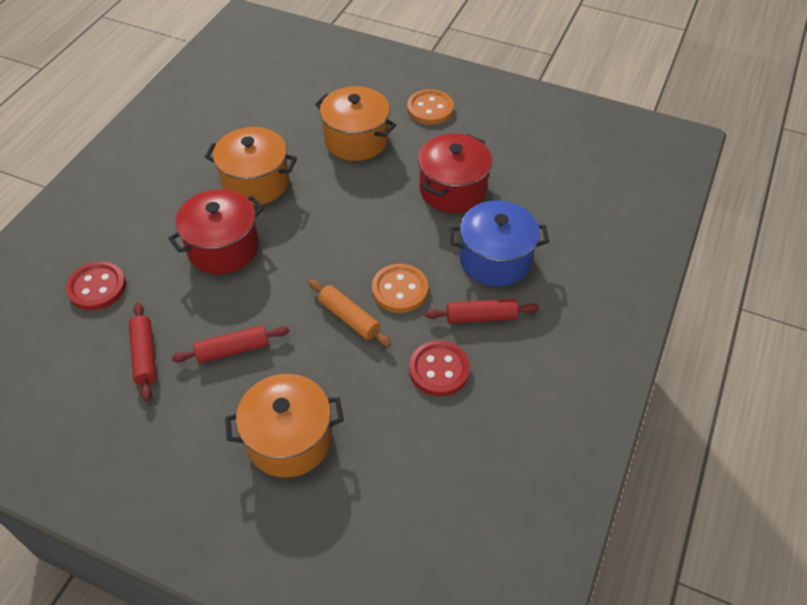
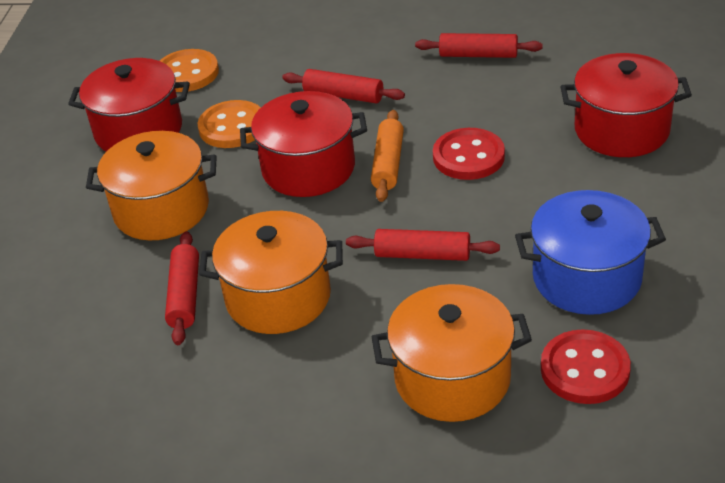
red pot: 2 -> 3
red rolling pin: 3 -> 4

